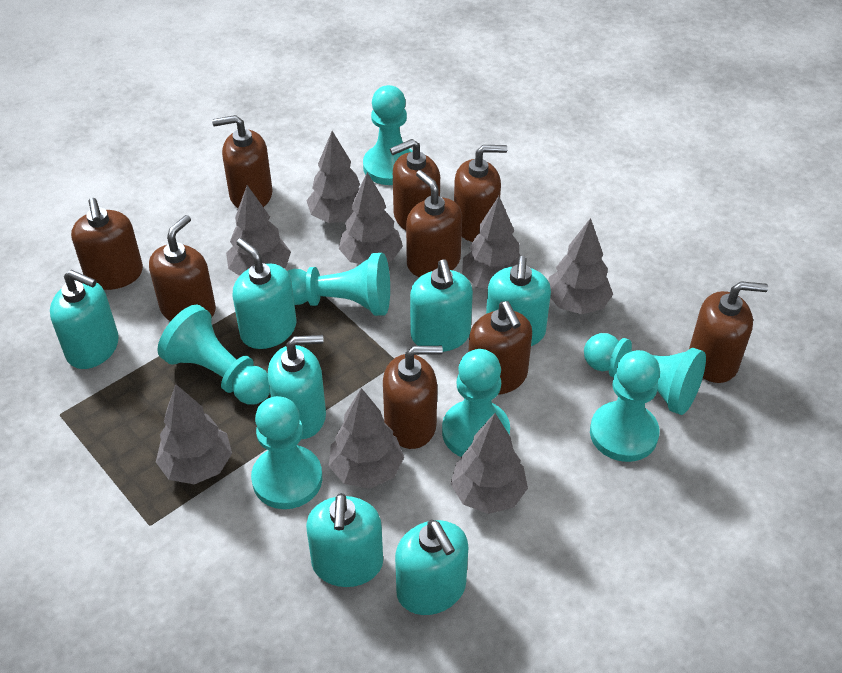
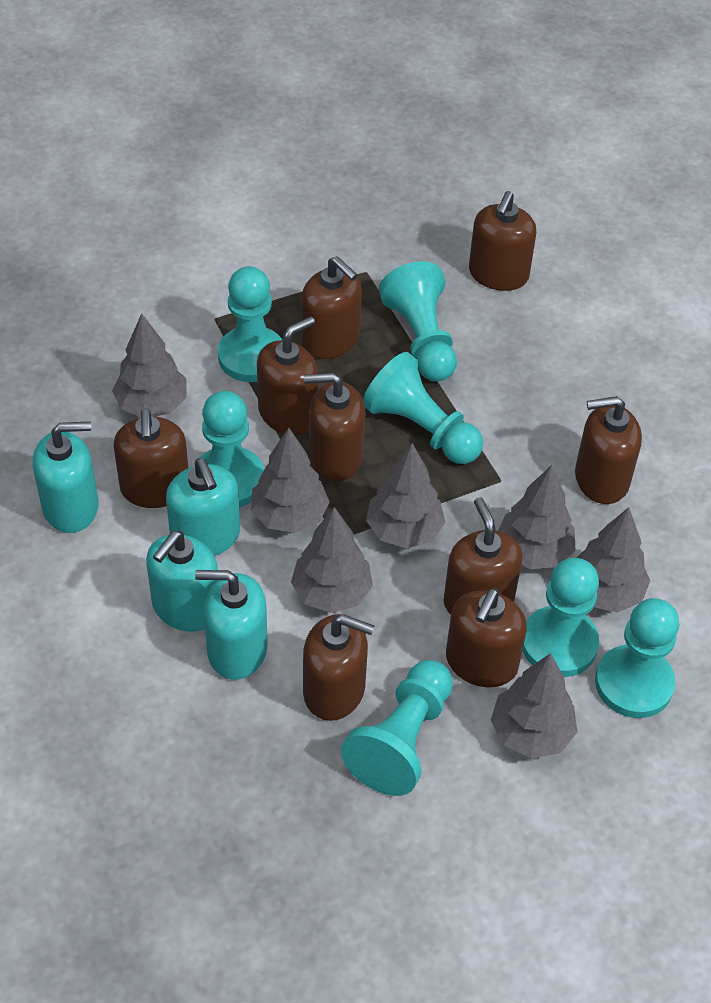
grey tree: 8 -> 7
turquoise soap dispenser: 7 -> 4

